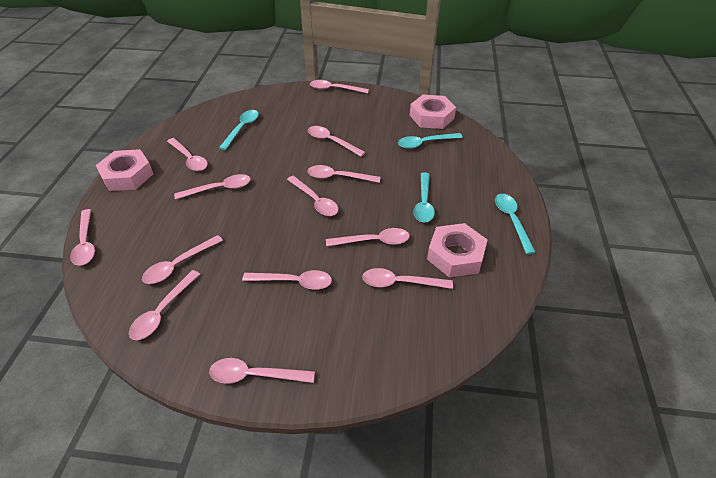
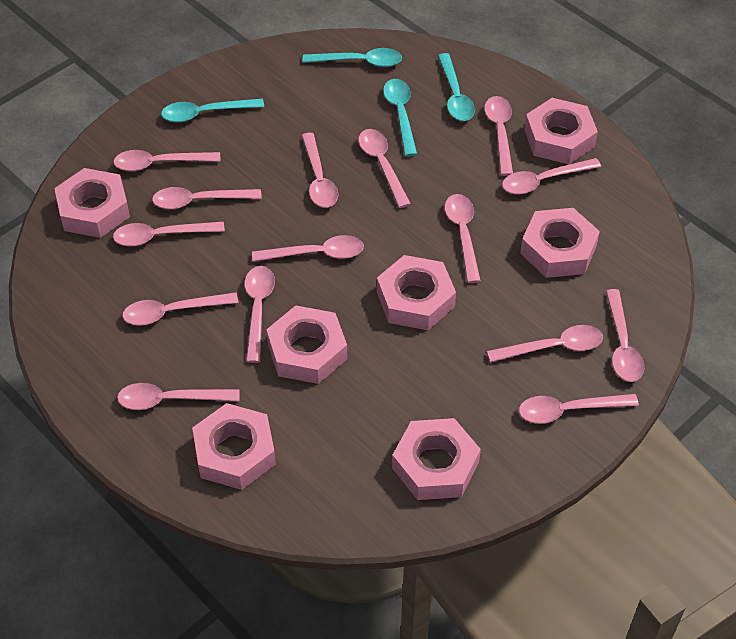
pink nut: 3 -> 7
pink spoon: 13 -> 15

